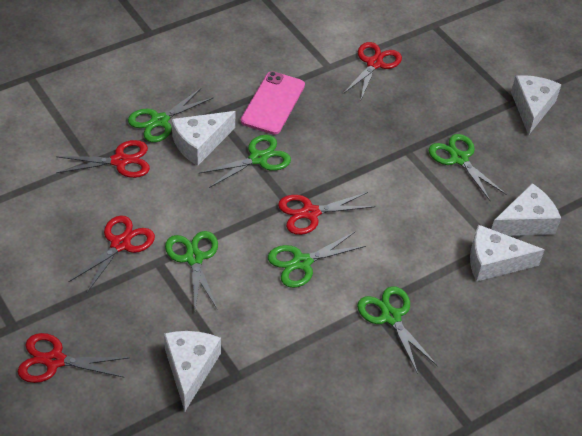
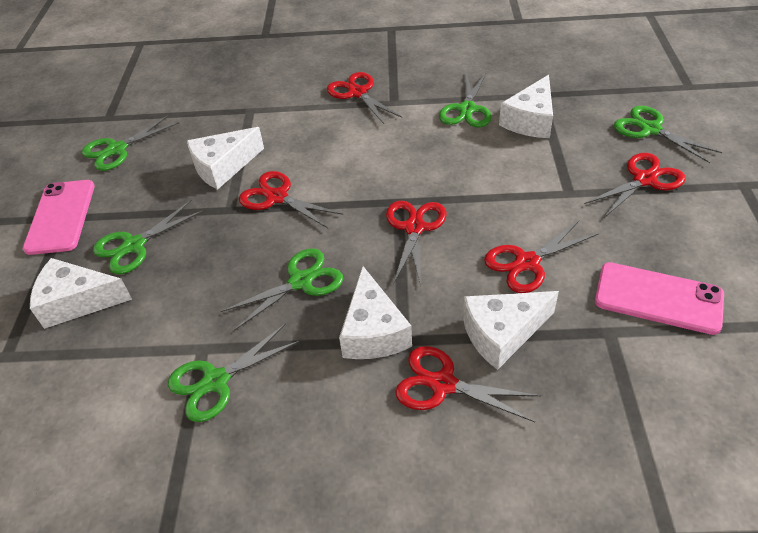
pink phone: 1 -> 2
red scissors: 5 -> 6

